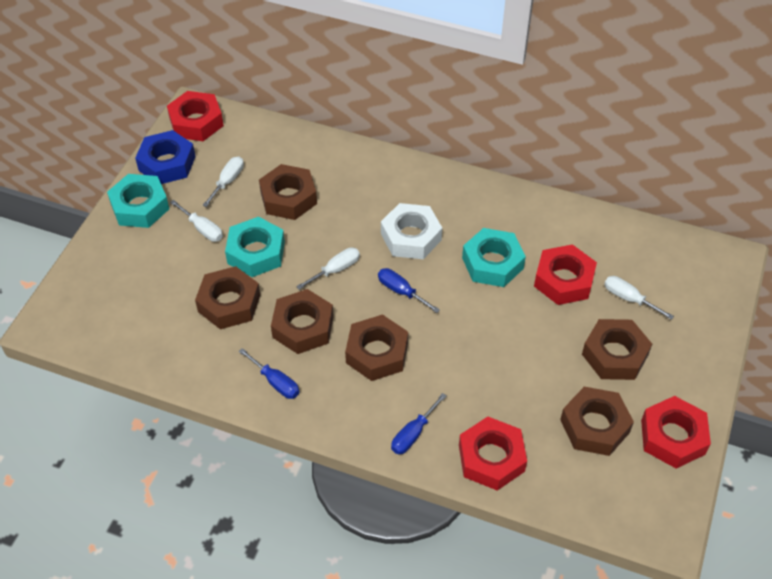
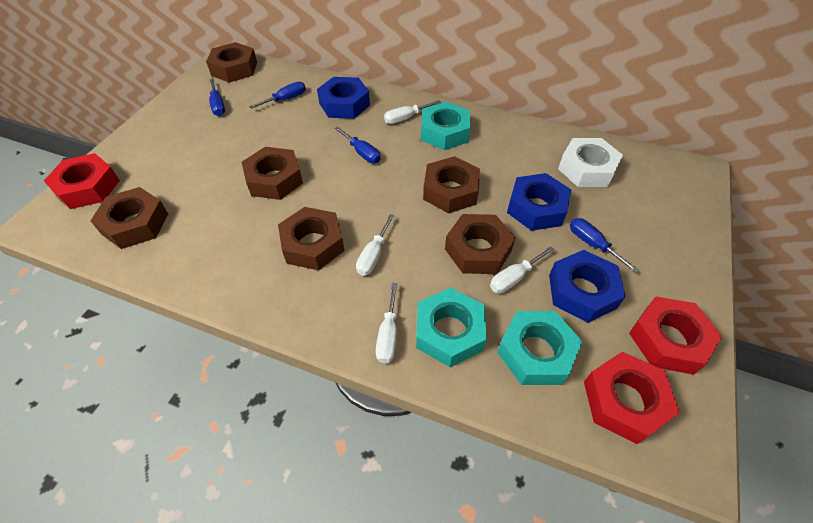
blue nut: 1 -> 3
blue screwdriver: 3 -> 4
red nut: 4 -> 3

